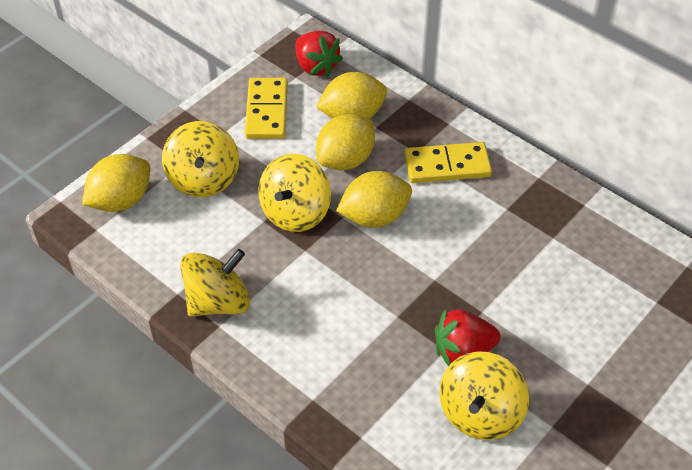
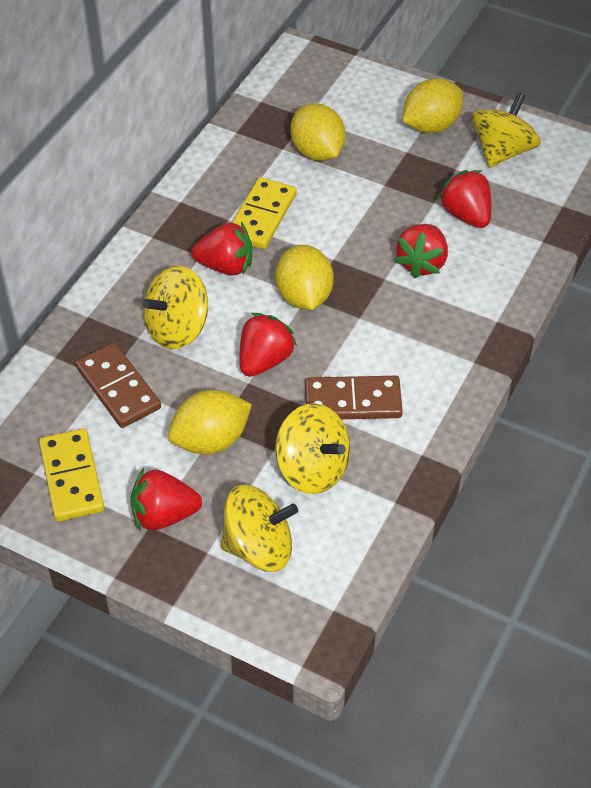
brown domino: 0 -> 2
red strawberry: 2 -> 5

